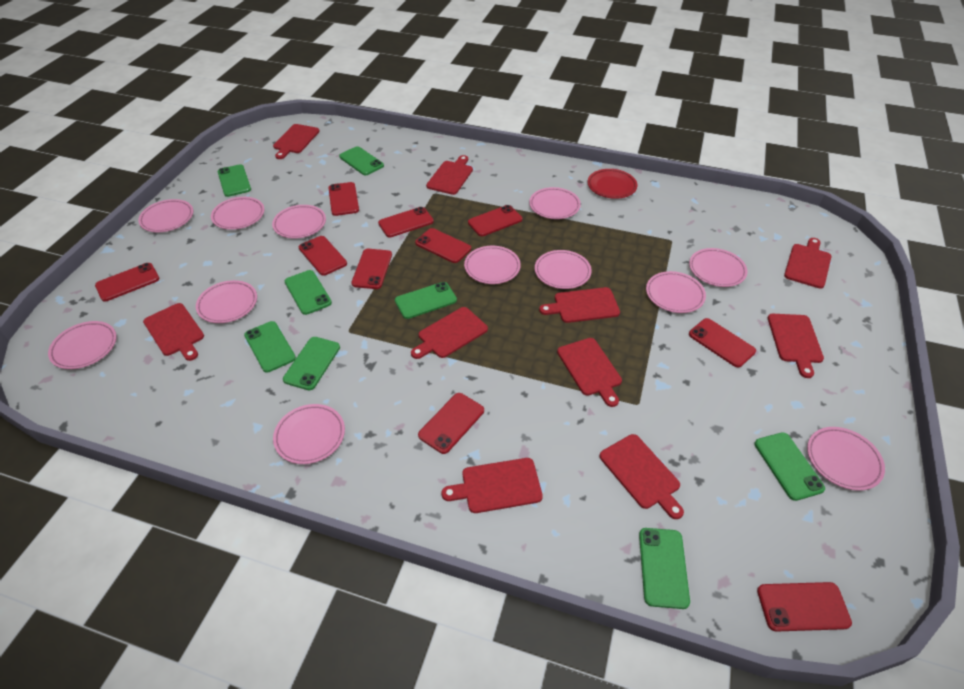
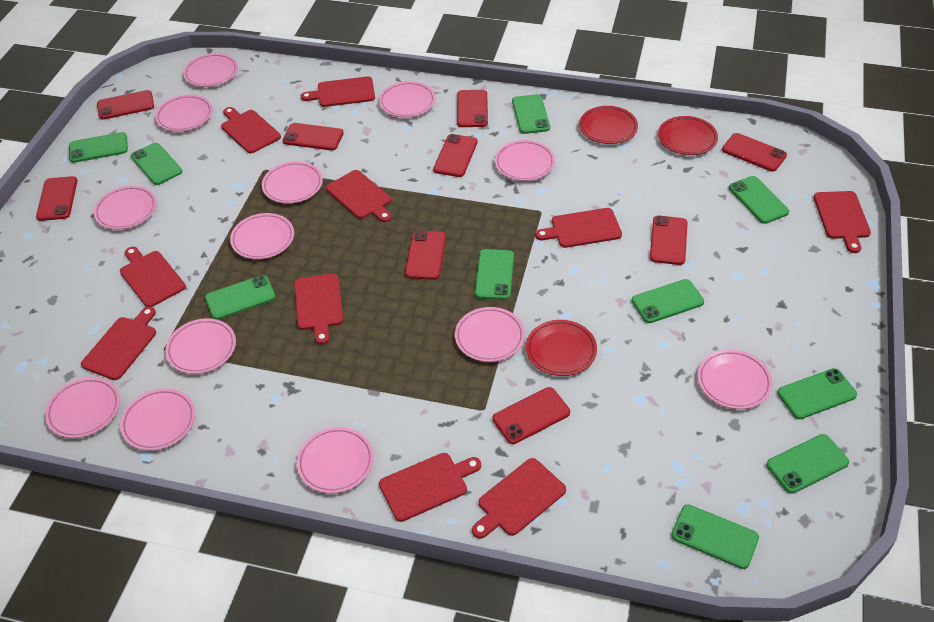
green phone: 8 -> 10
pink plate: 12 -> 13
red phone: 10 -> 9
red plate: 1 -> 3

